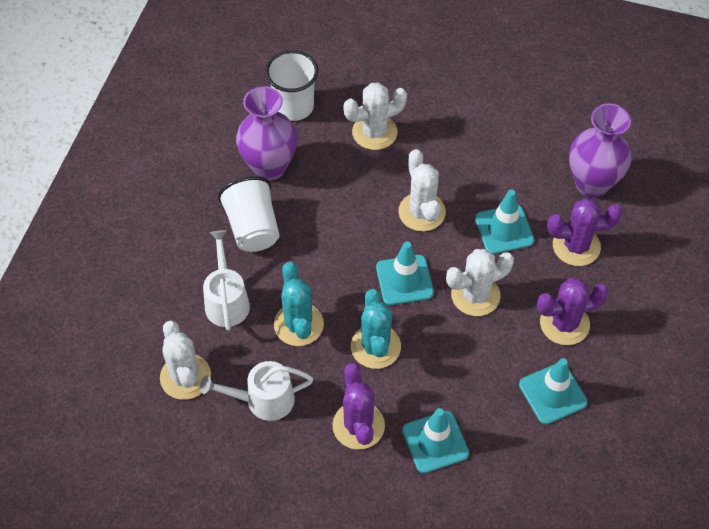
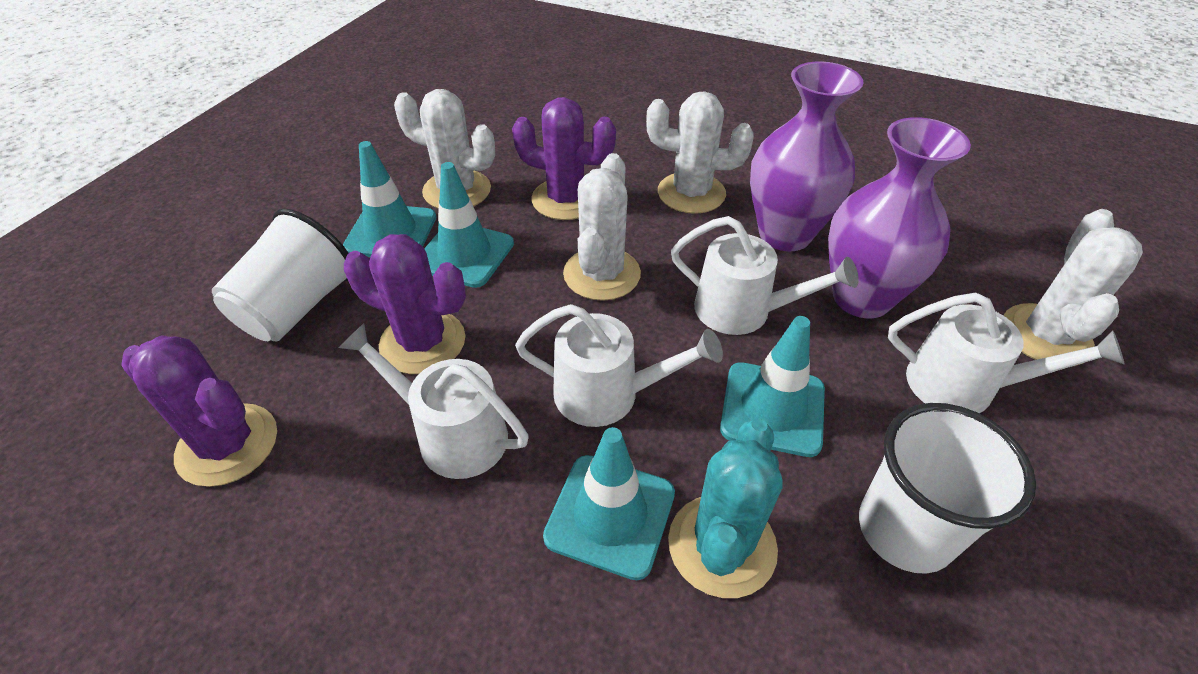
turquoise cactus: 2 -> 1
white watering can: 2 -> 4

